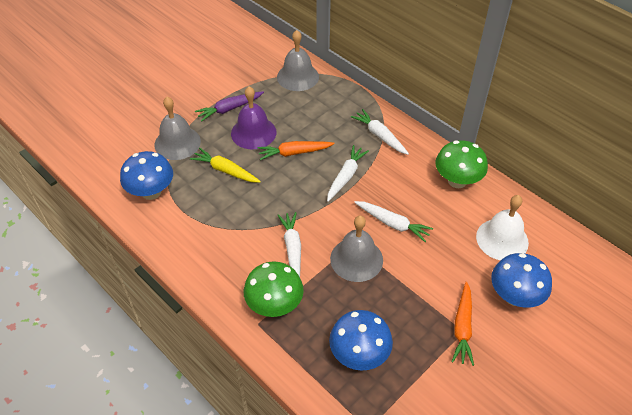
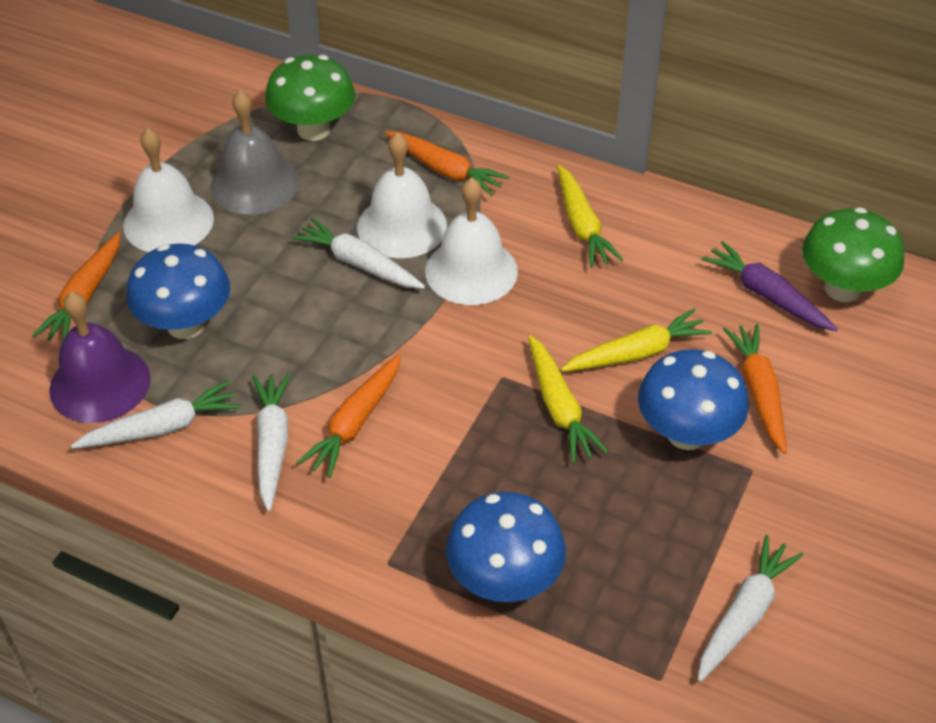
grey bell: 3 -> 1
orange carrot: 2 -> 4
white bell: 1 -> 3
yellow carrot: 1 -> 3

